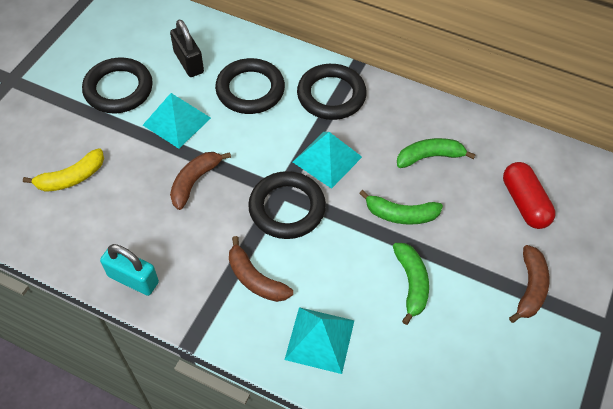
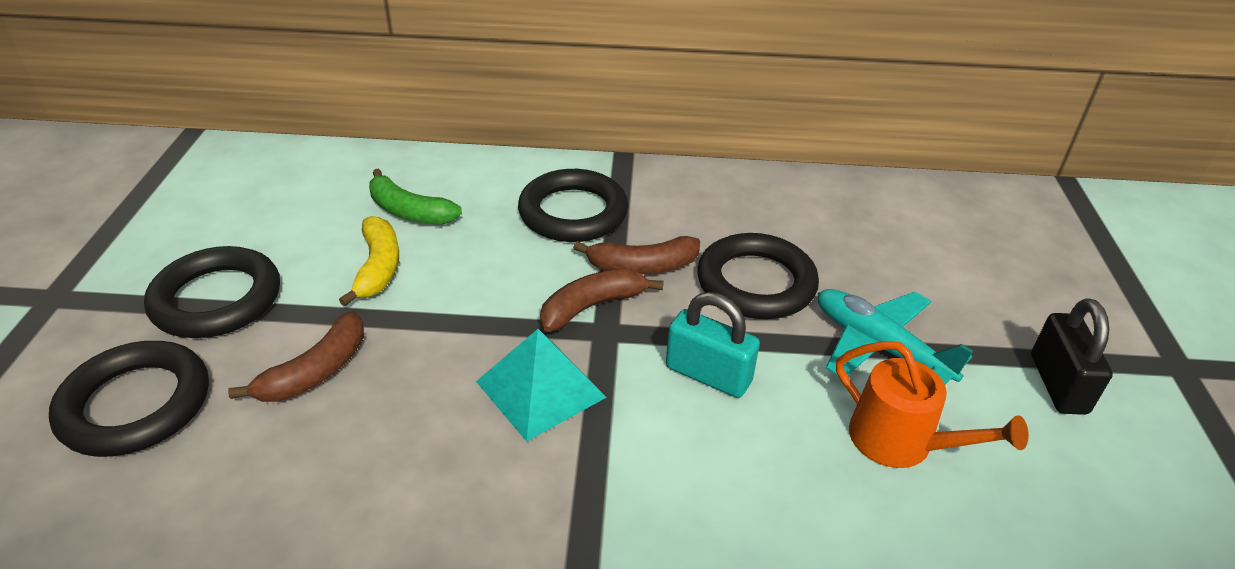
green banana: 3 -> 1
orange watering can: 0 -> 1
red capsule: 1 -> 0
turquoise plane: 0 -> 1
turquoise pyramid: 3 -> 1

